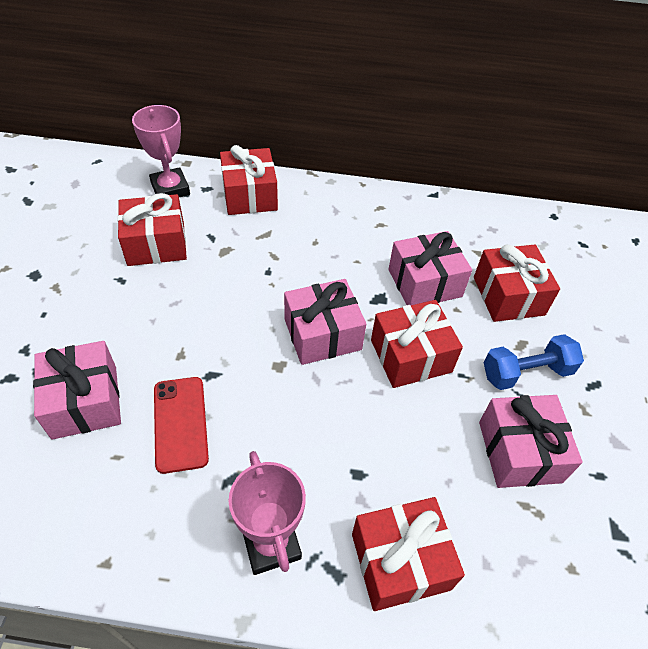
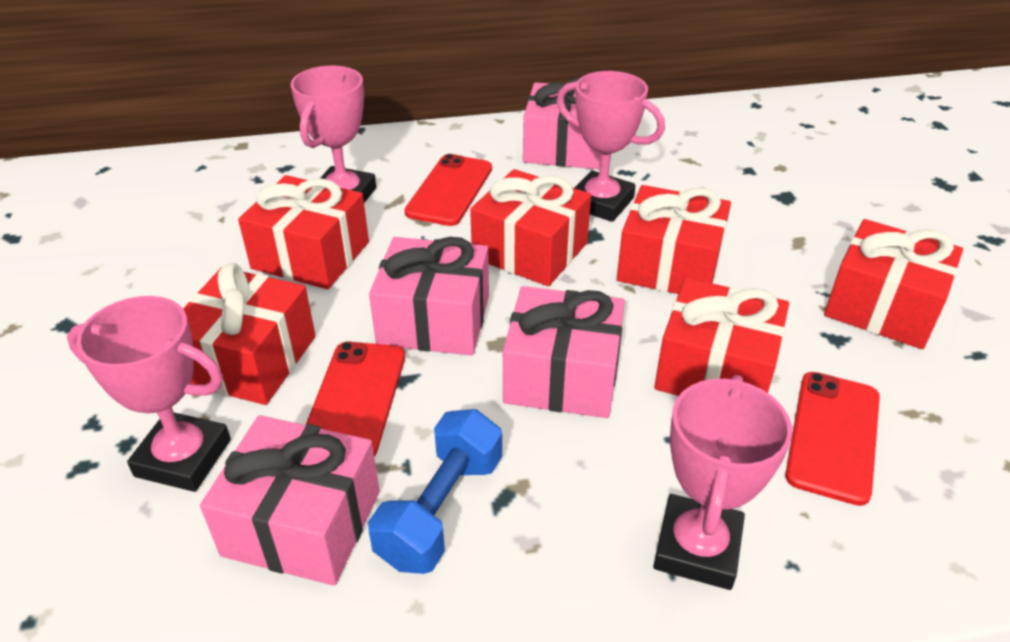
pink trophy: 2 -> 4
red gift: 5 -> 6
red phone: 1 -> 3

